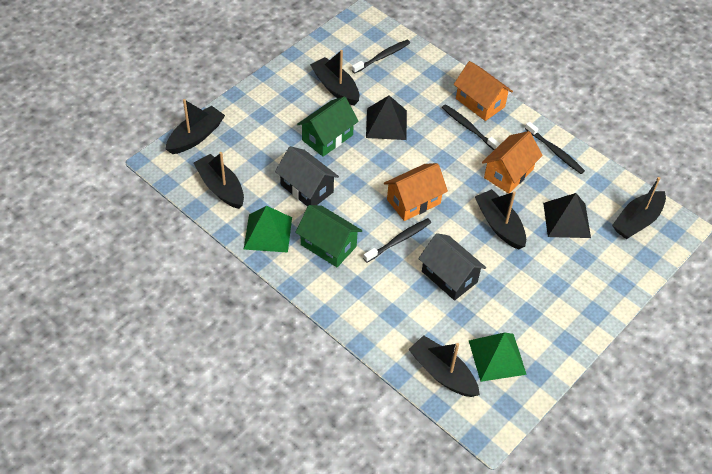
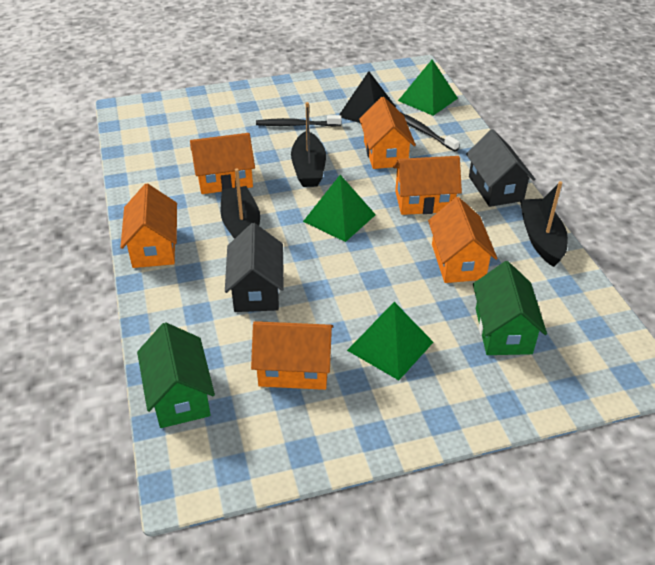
black boat: 6 -> 3
black pyramid: 2 -> 1
black toothbrush: 4 -> 2
green pyramid: 2 -> 3
orange house: 3 -> 6

